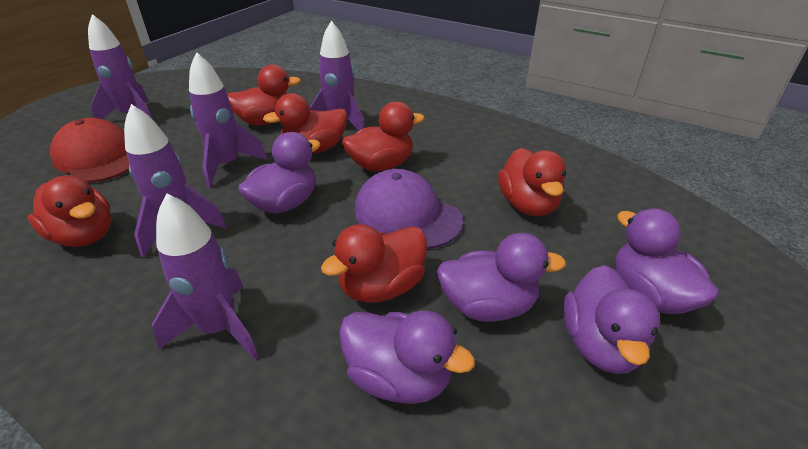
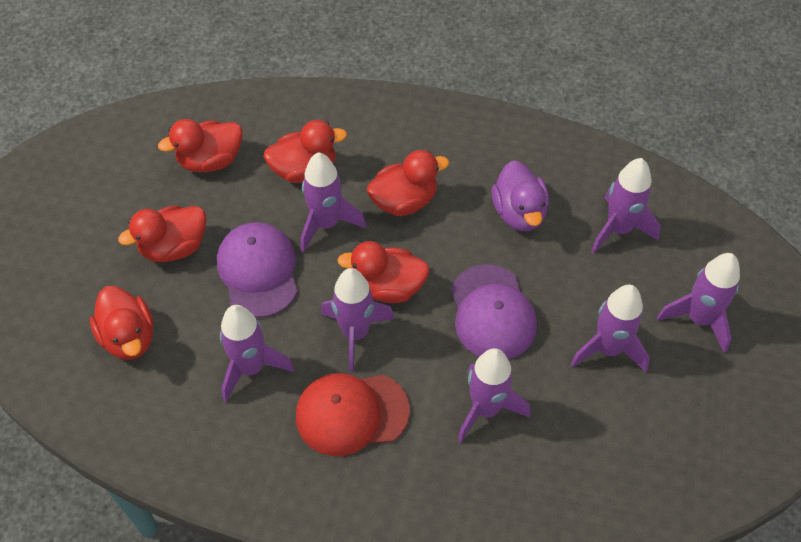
purple cap: 1 -> 2
purple duck: 5 -> 1
purple rocket: 5 -> 7

